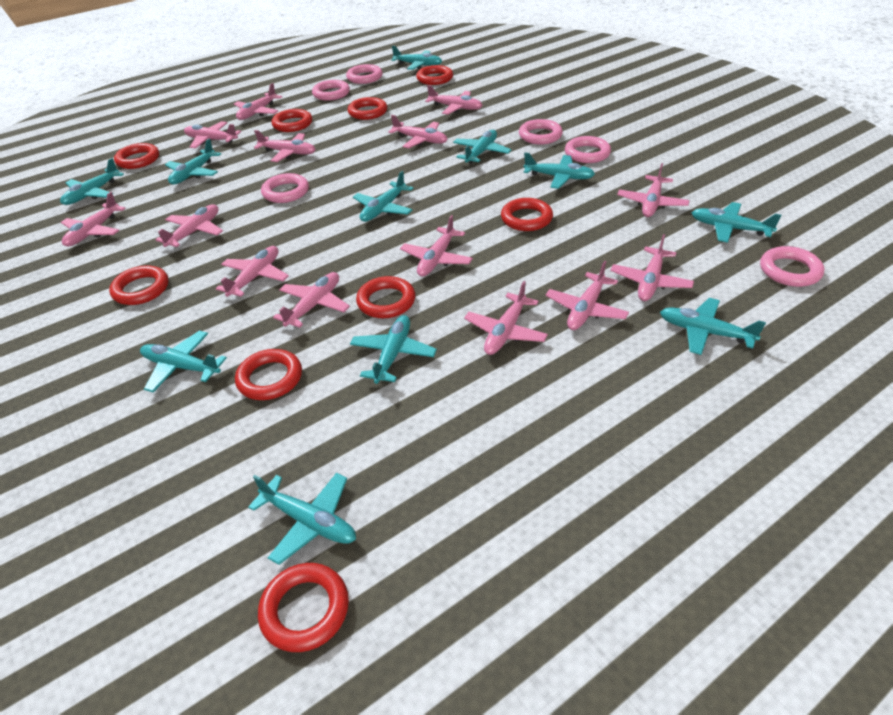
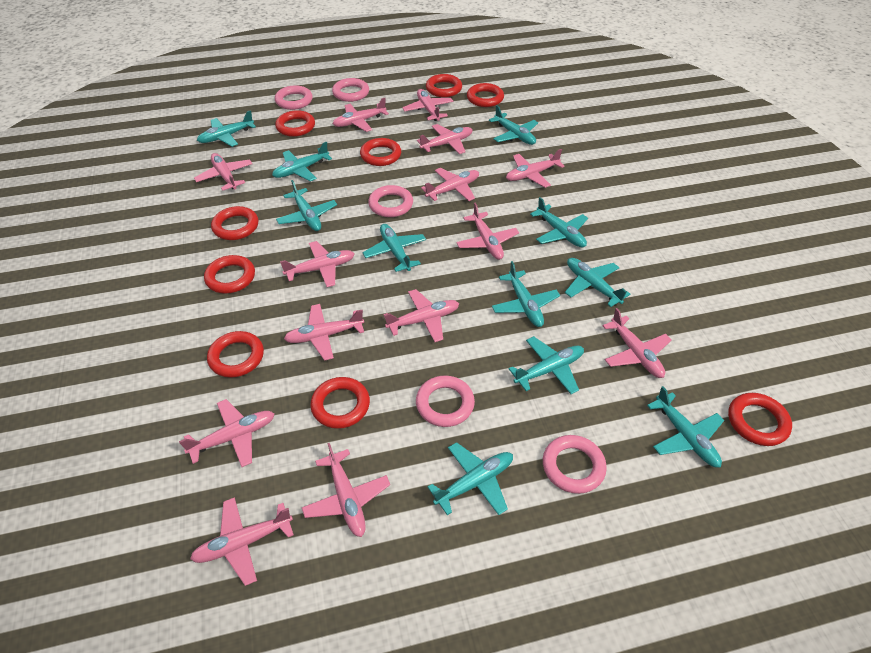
pink ring: 6 -> 5

